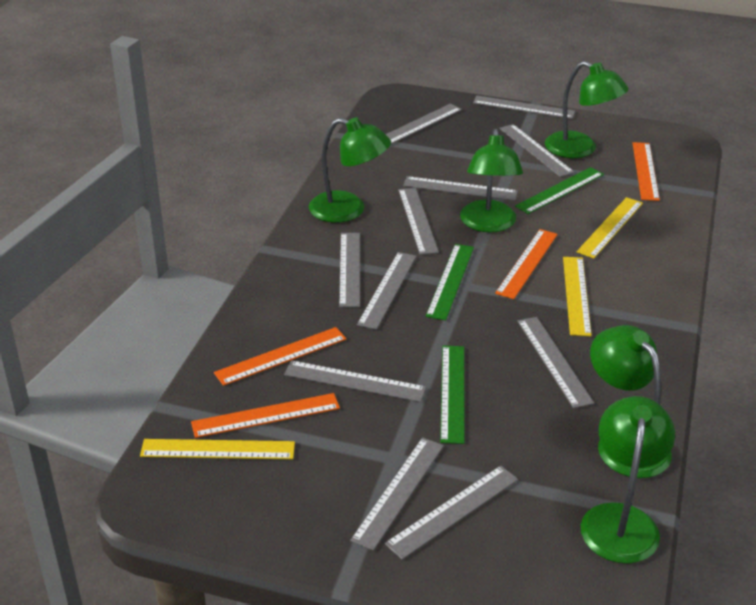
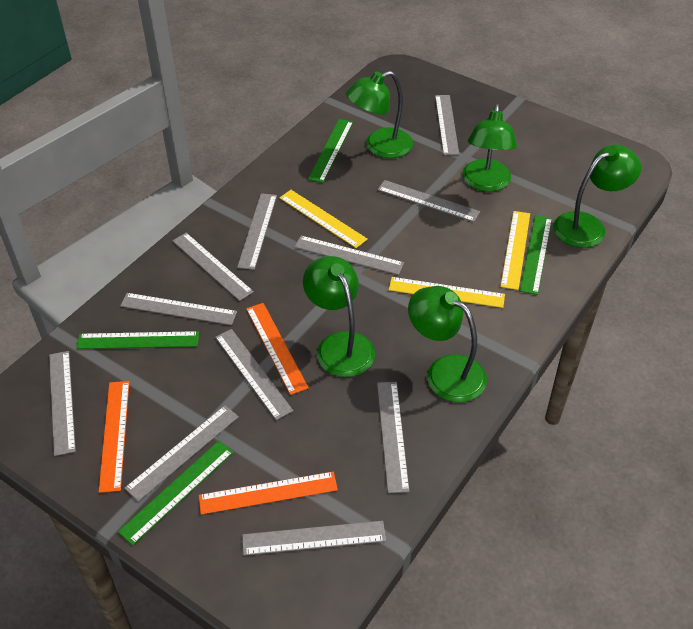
green ruler: 3 -> 4
orange ruler: 4 -> 3

